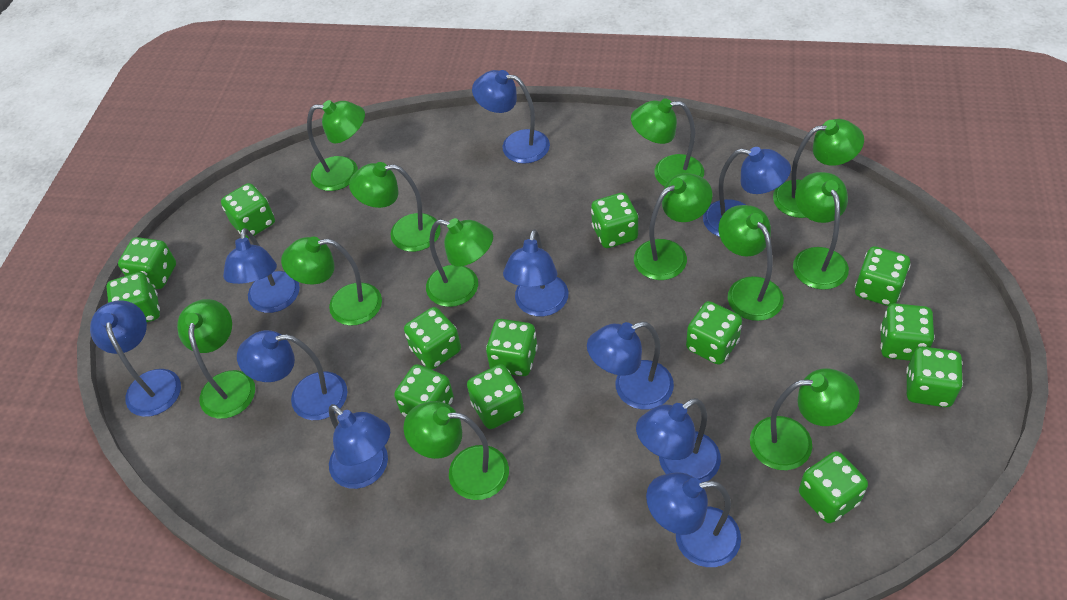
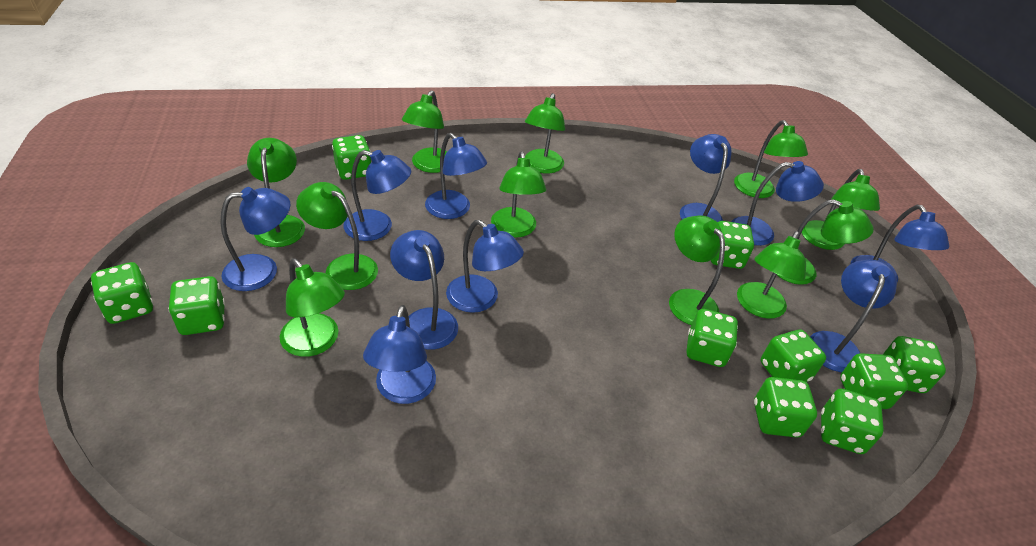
green dice: 13 -> 10
green lamp: 12 -> 11

